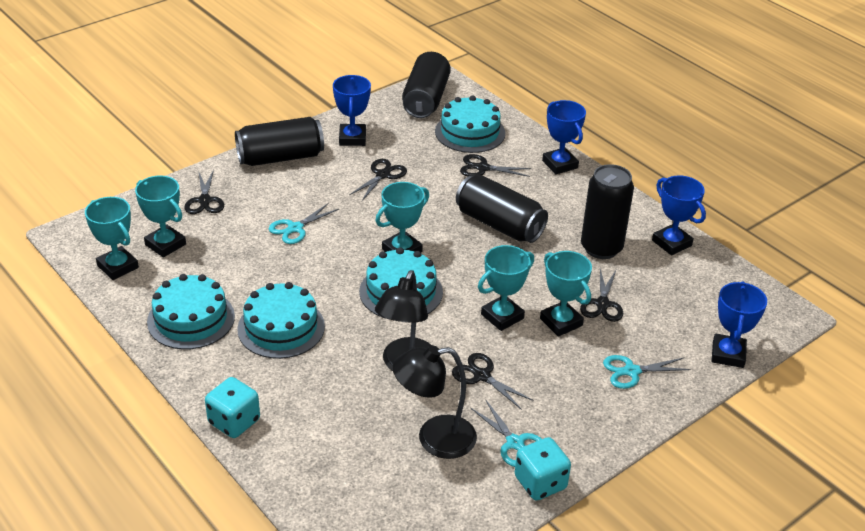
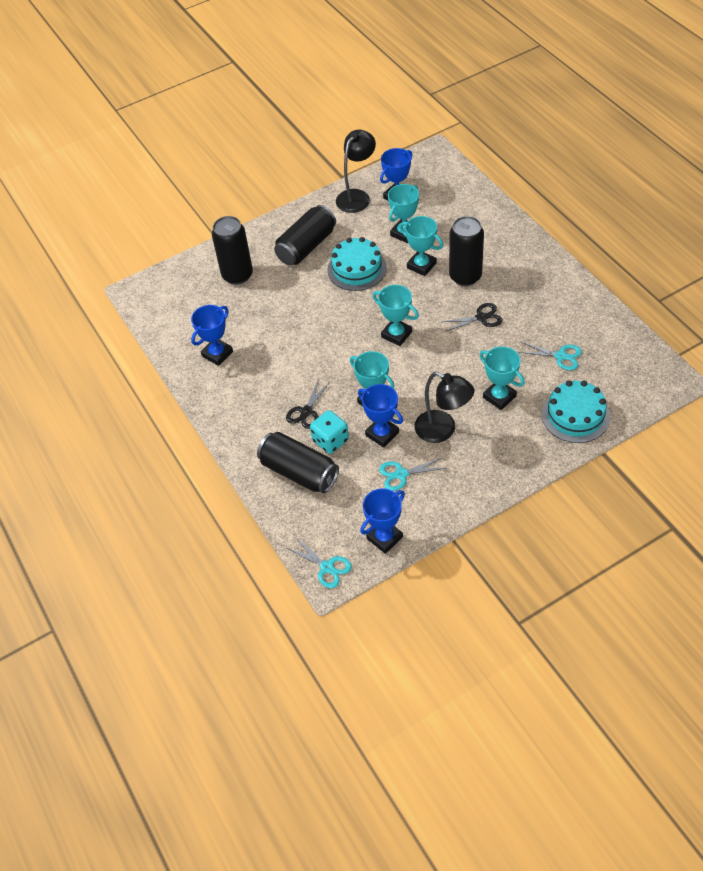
black scissors: 5 -> 2
turquoise cake: 4 -> 2
turquoise dice: 2 -> 1

